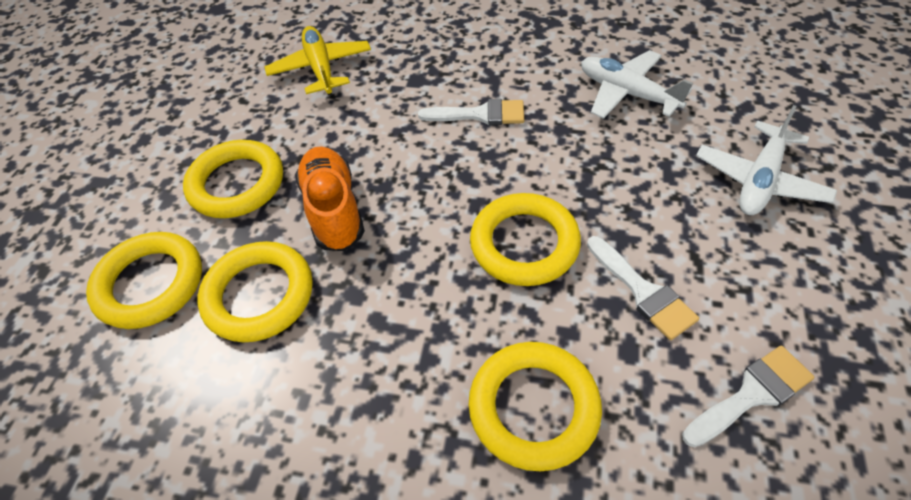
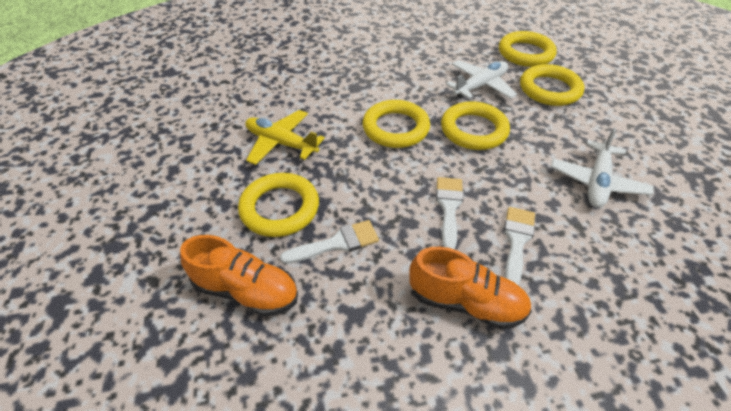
orange shoe: 1 -> 2

